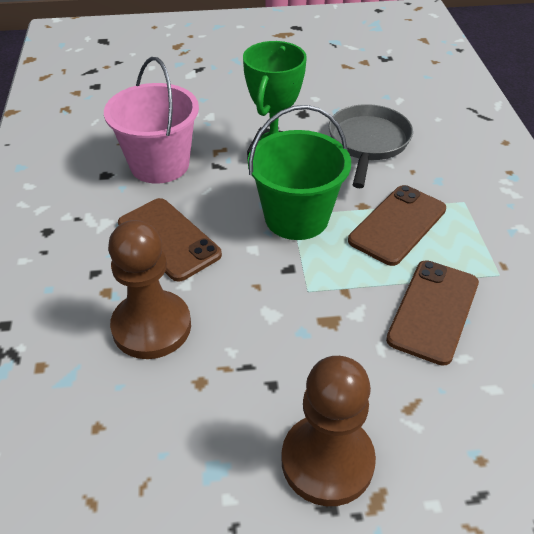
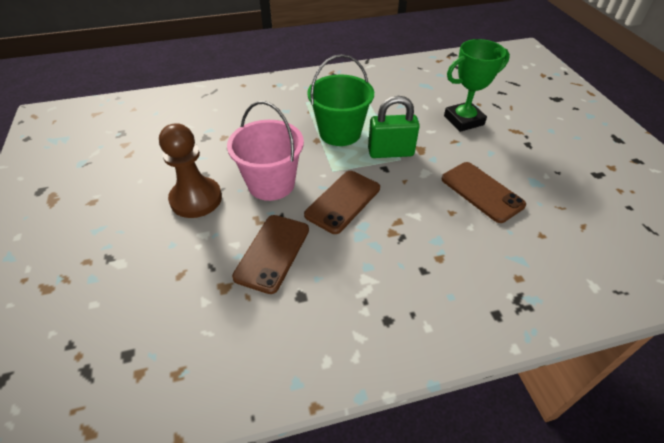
brown pawn: 2 -> 1
green padlock: 0 -> 1
grey pan: 1 -> 0

